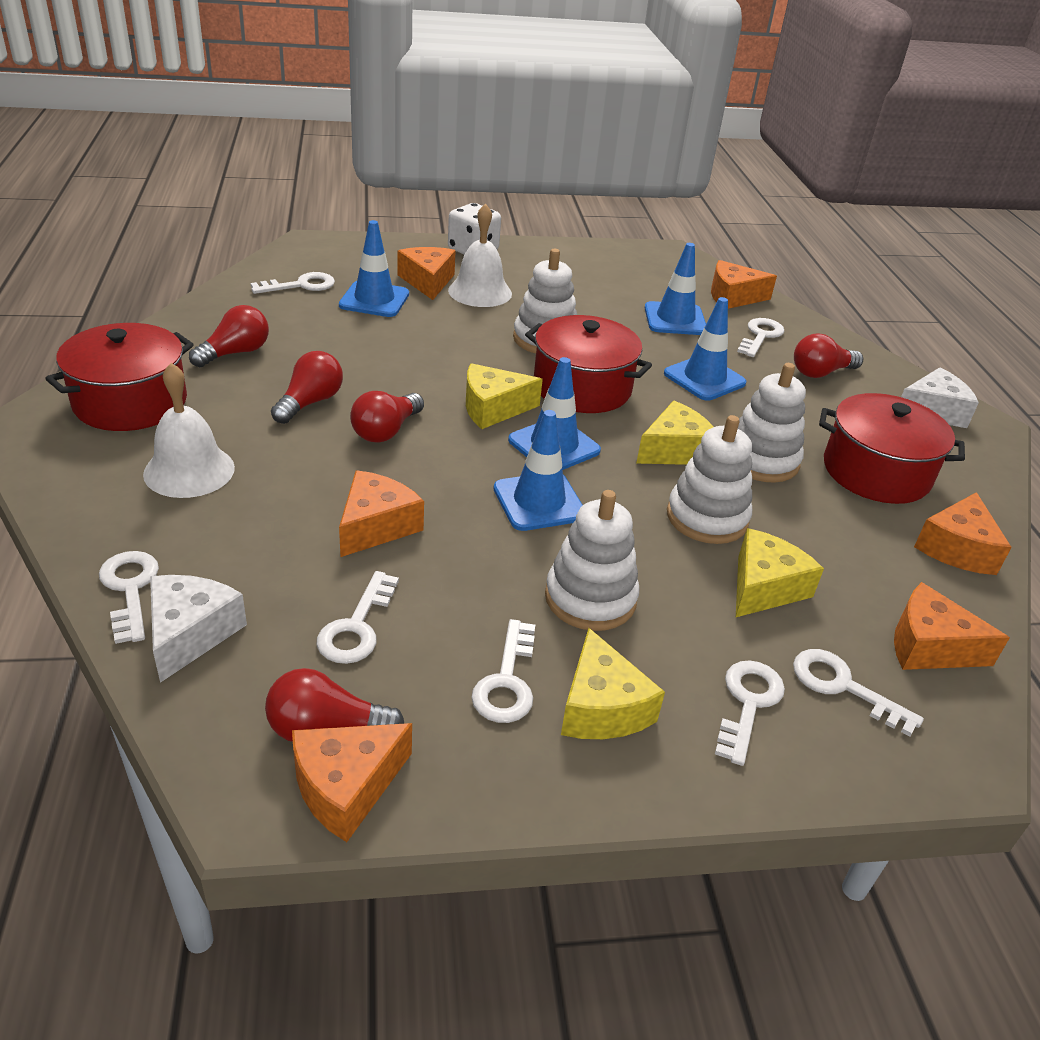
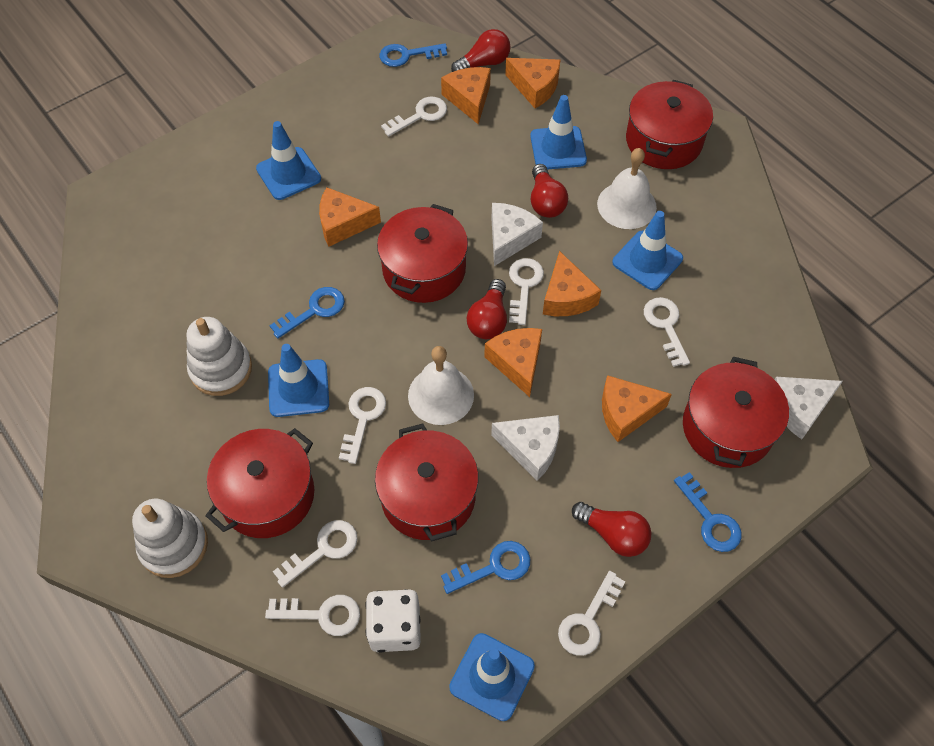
blue key: 0 -> 4
red light bulb: 5 -> 4
red pot: 3 -> 5
white cheese: 2 -> 3
white stacking toy: 4 -> 2
yellow cheese: 4 -> 0

